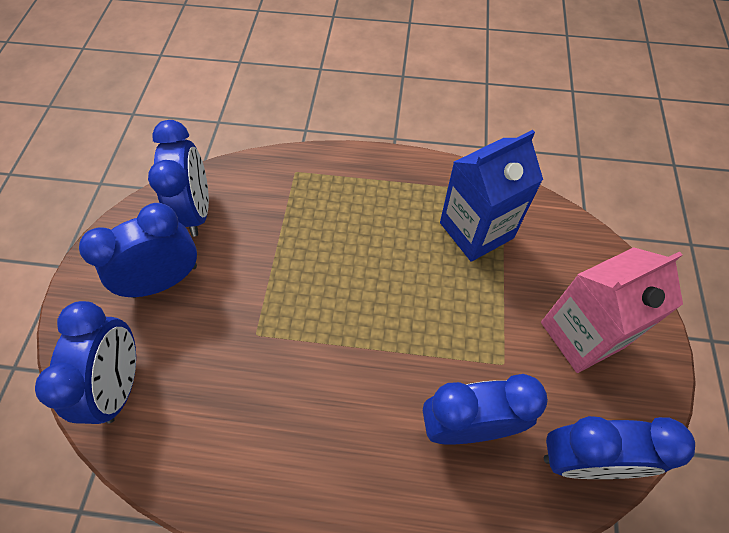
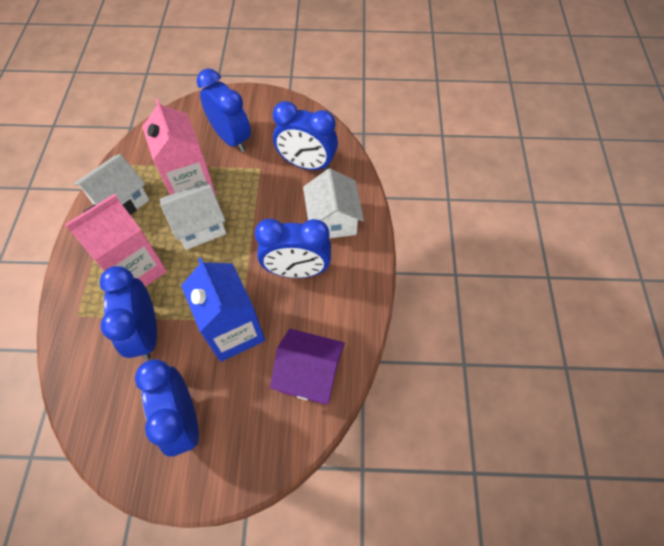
pink carton: 1 -> 2
purple house: 0 -> 1
white house: 0 -> 3

